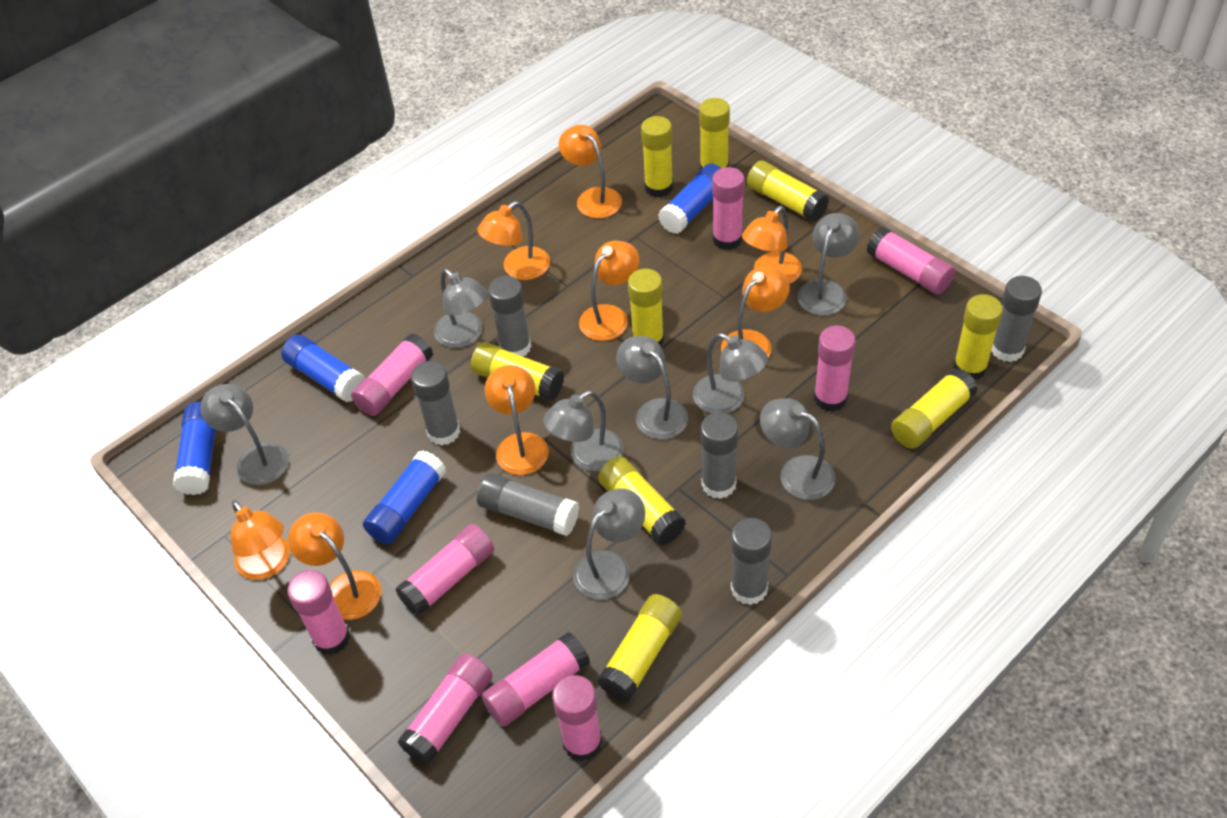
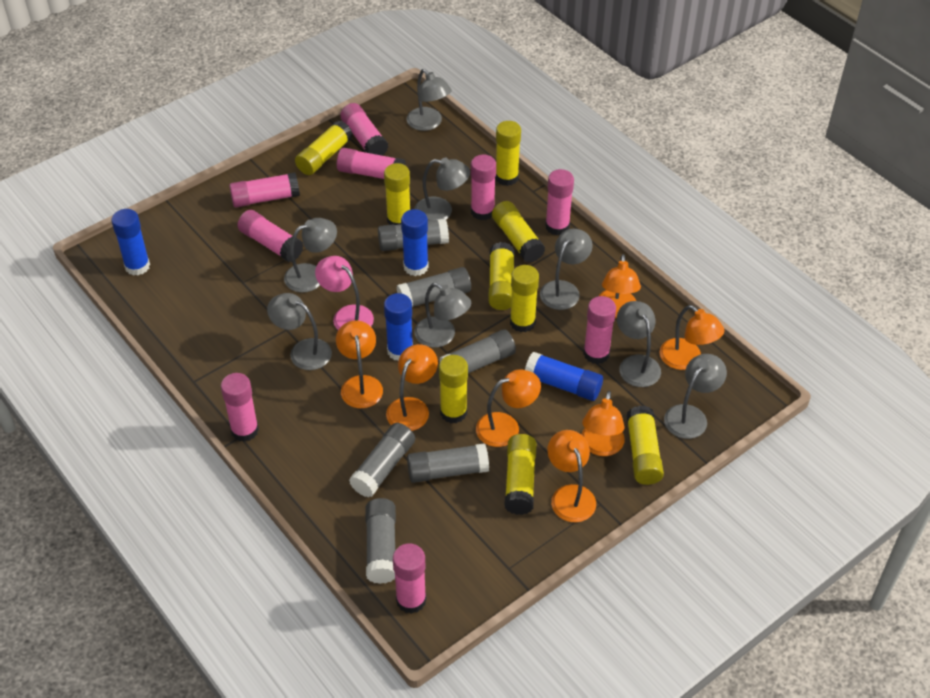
orange lamp: 8 -> 7
pink lamp: 0 -> 1

